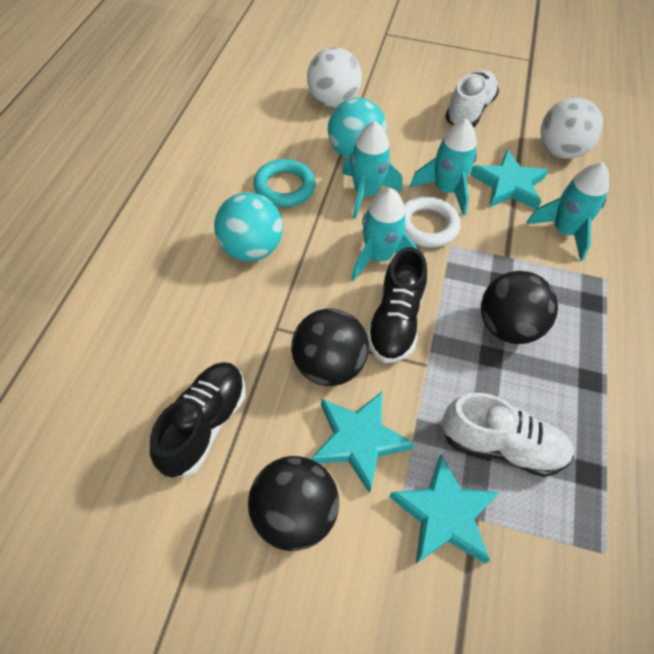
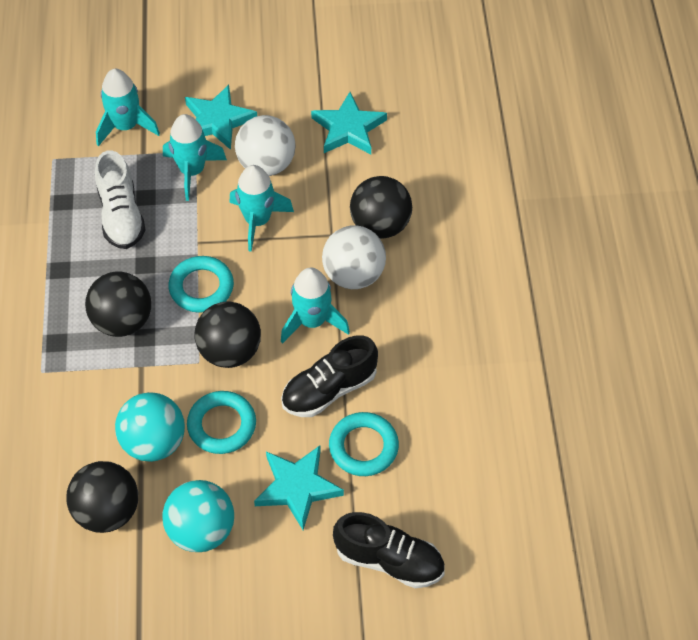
black ball: 3 -> 4
turquoise ring: 1 -> 3
white ring: 1 -> 0
white shoe: 2 -> 1

